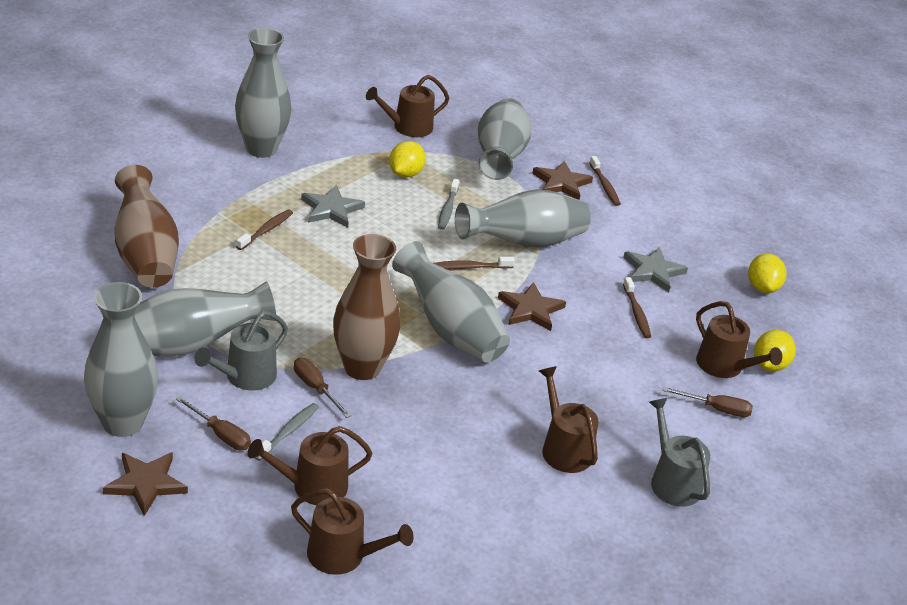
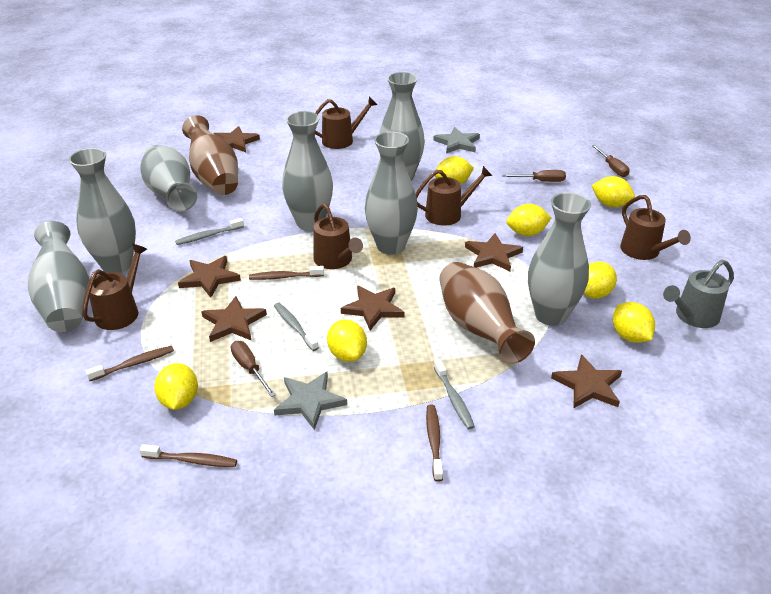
brown star: 3 -> 6
grey toothbrush: 2 -> 3
grey vase: 6 -> 7
grey watering can: 2 -> 1
yellow lemon: 3 -> 7

